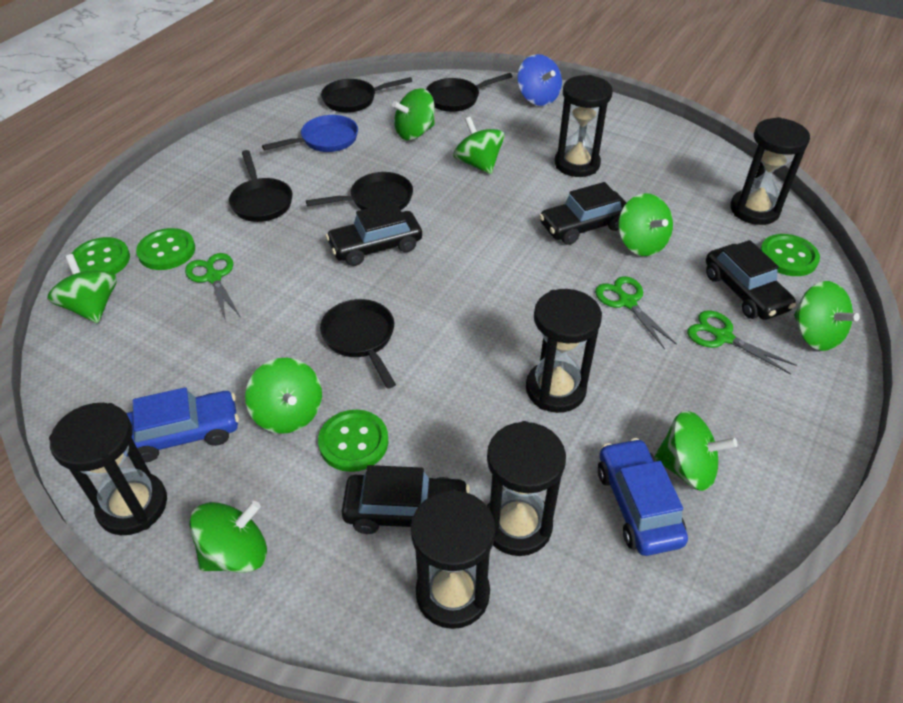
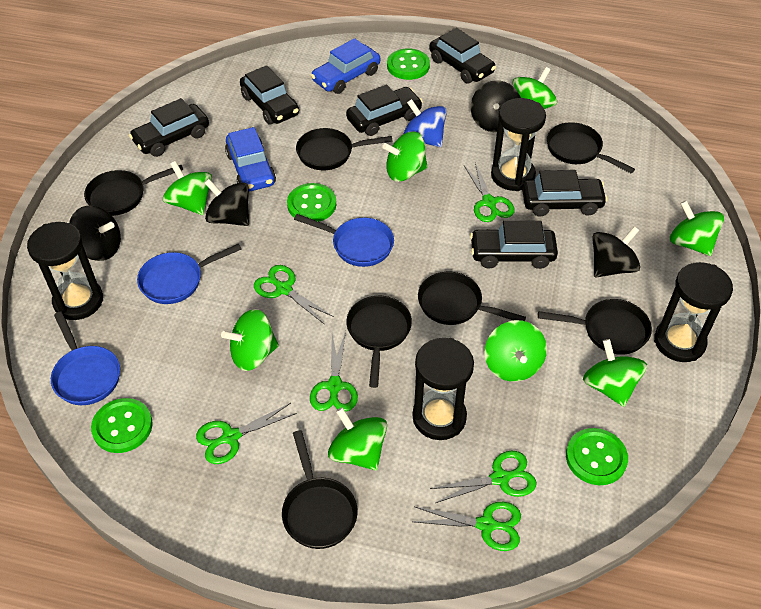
black car: 4 -> 6
black hourglass: 6 -> 4
black pan: 5 -> 7
black spinning top: 0 -> 4
blue pan: 1 -> 3
green scissors: 3 -> 6

